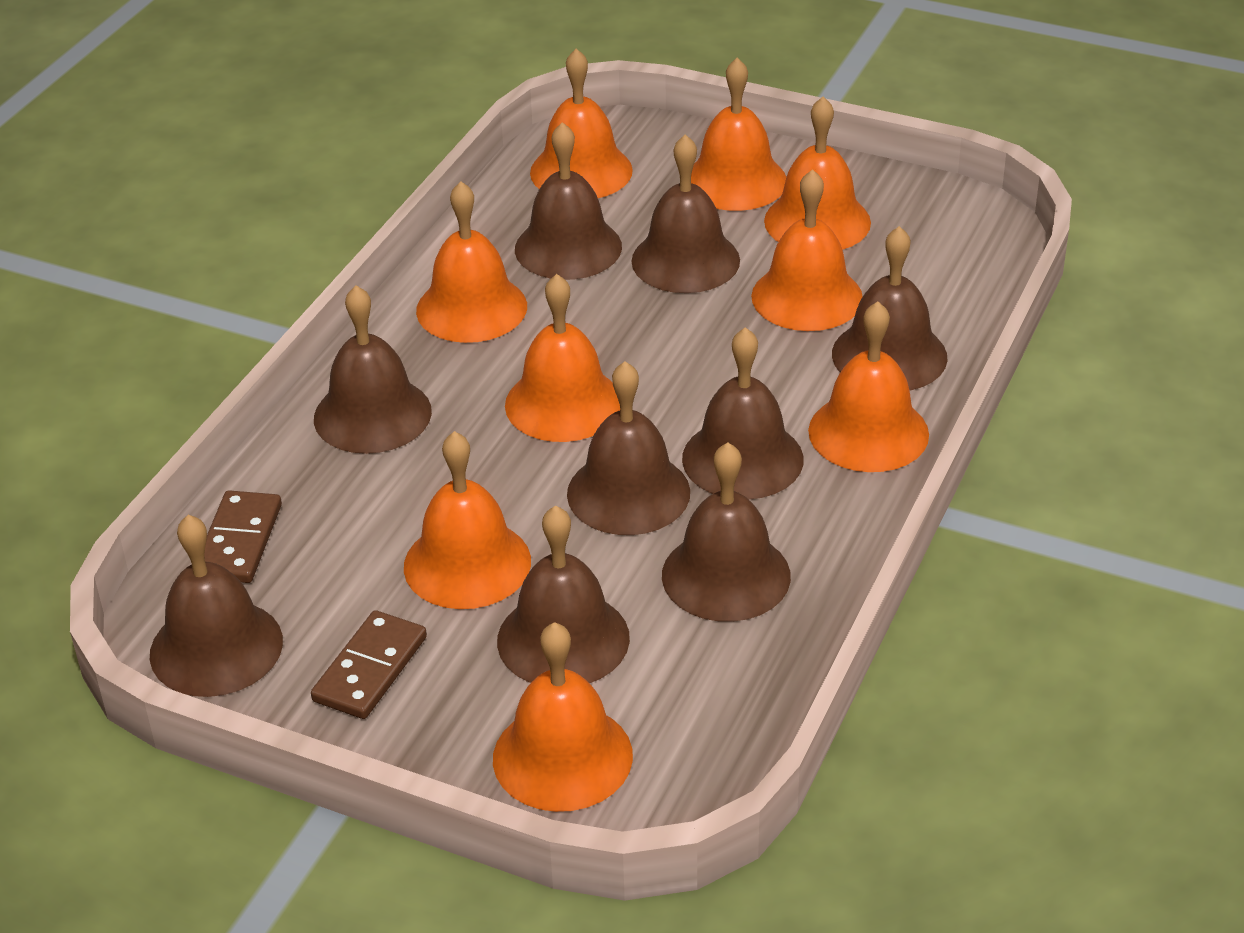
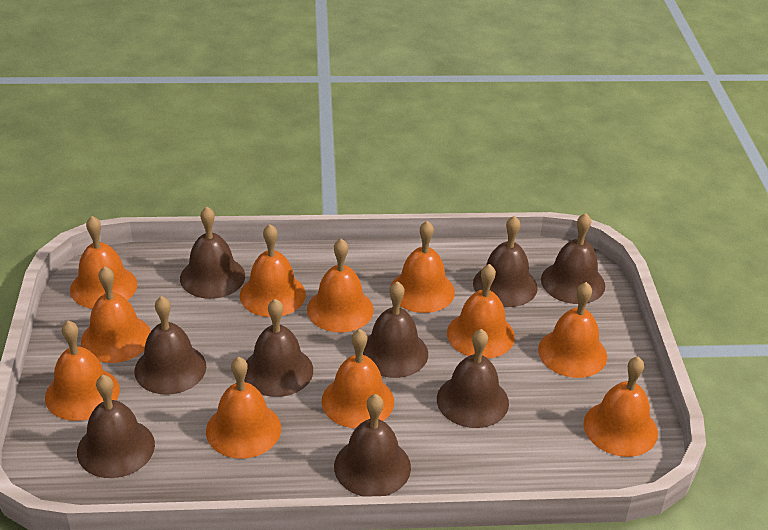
brown domino: 2 -> 0
orange bell: 9 -> 11

